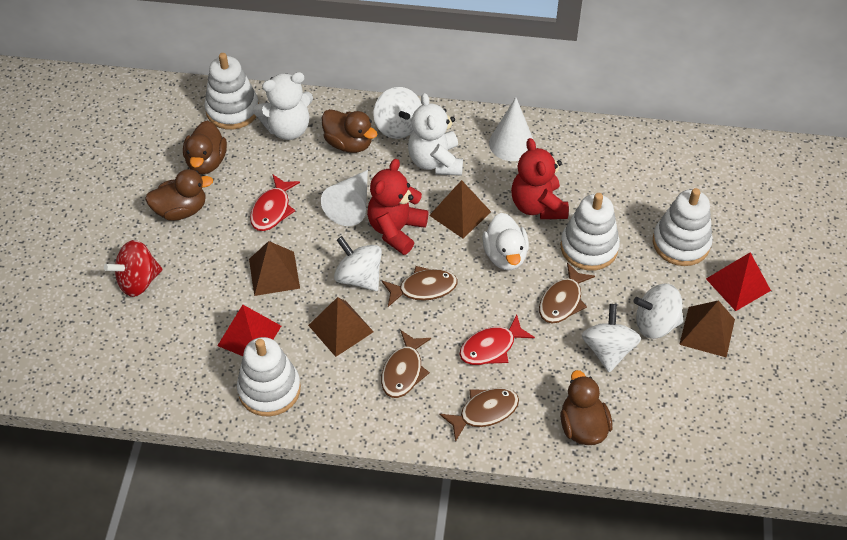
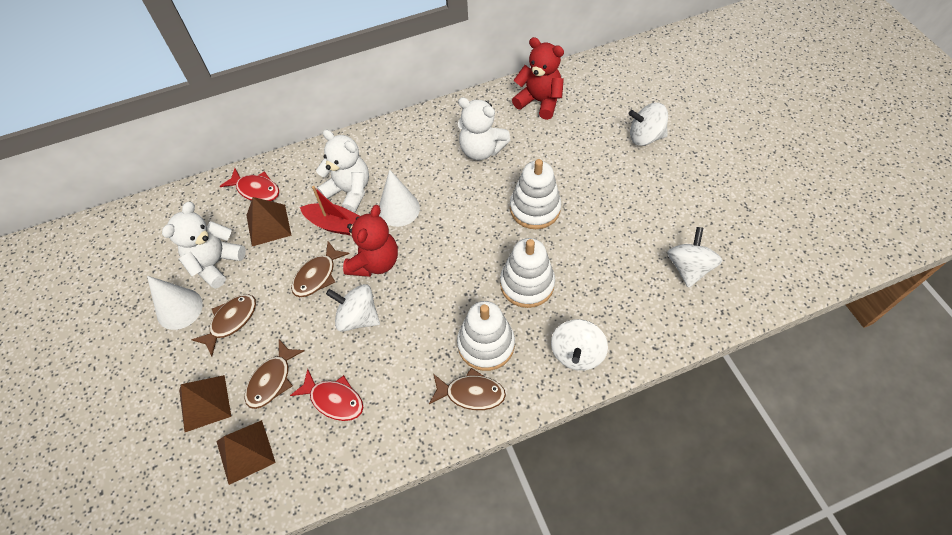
brown duck: 4 -> 0
brown pyramid: 4 -> 3
red boat: 0 -> 1
red pyramid: 2 -> 0
red spinning top: 1 -> 0
white duck: 1 -> 0
white stacking toy: 4 -> 3
white teddy bear: 2 -> 3

